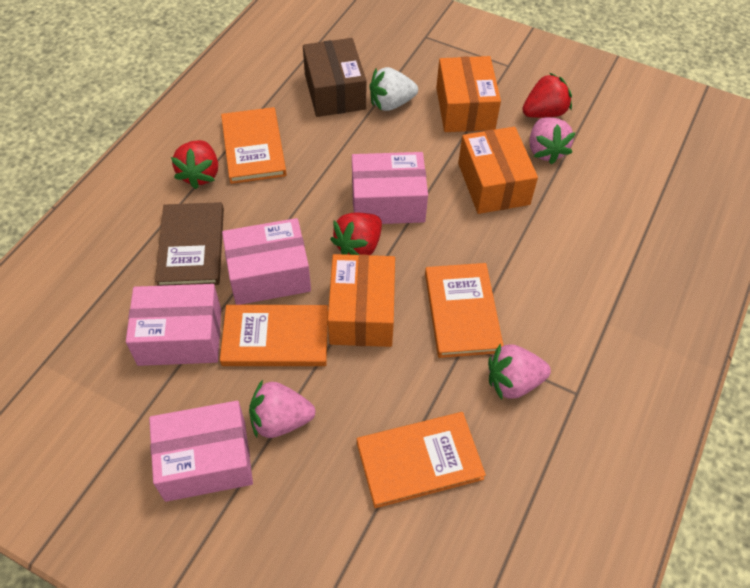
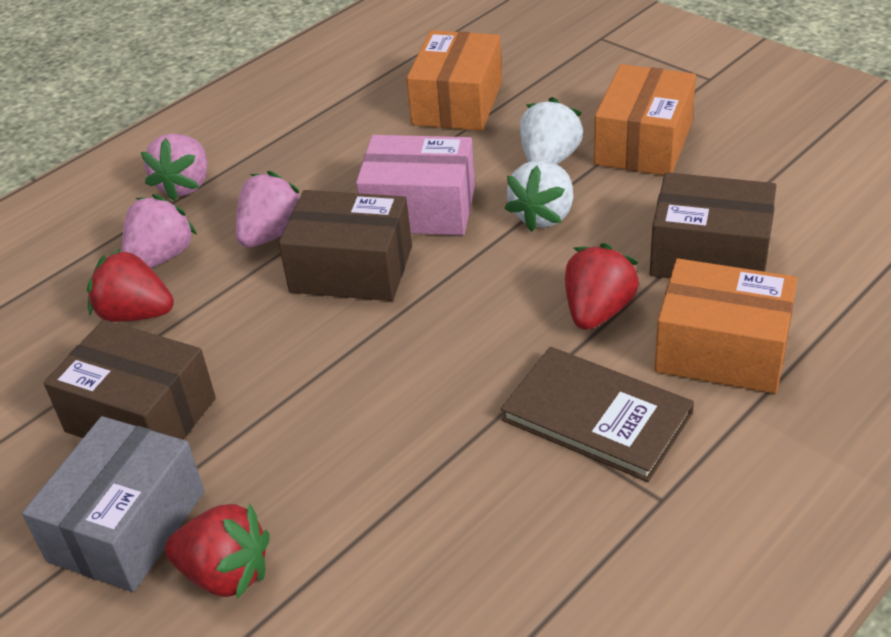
brown box: 1 -> 3
grey box: 0 -> 1
orange book: 4 -> 0
pink box: 4 -> 1
white strawberry: 1 -> 2

